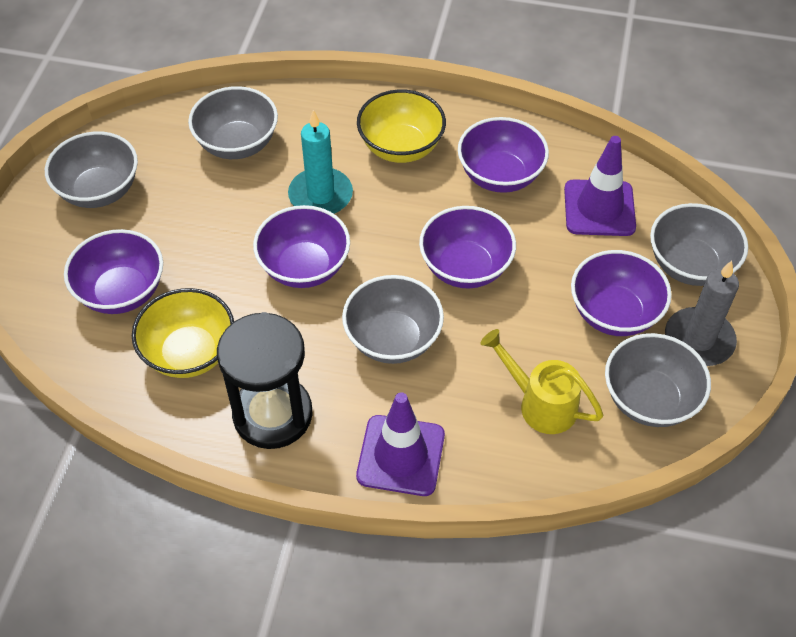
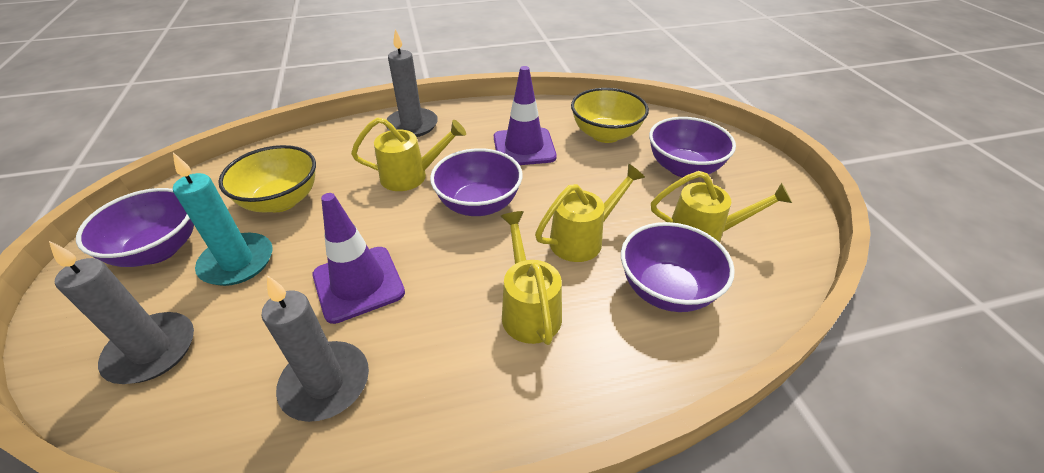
black hourglass: 1 -> 0
grey bowl: 5 -> 0
grey candle: 1 -> 3
purple bowl: 5 -> 4
yellow watering can: 1 -> 4

